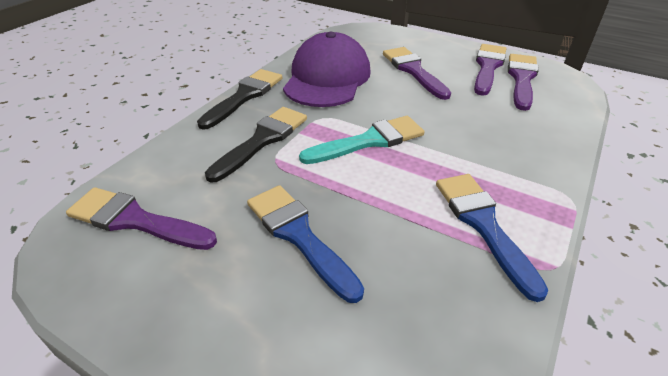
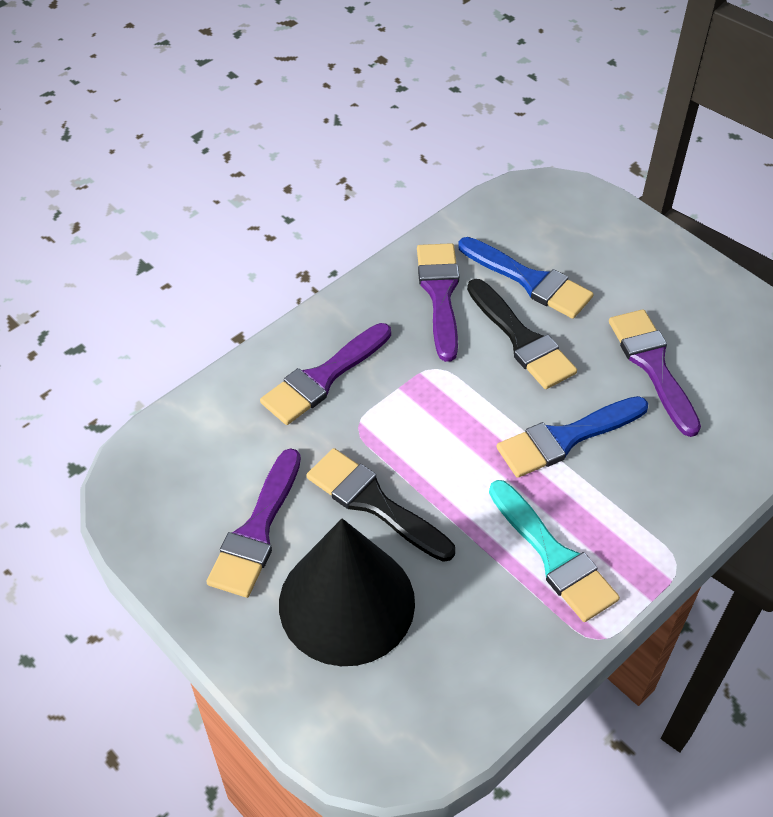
black cone: 0 -> 1
purple cap: 1 -> 0

